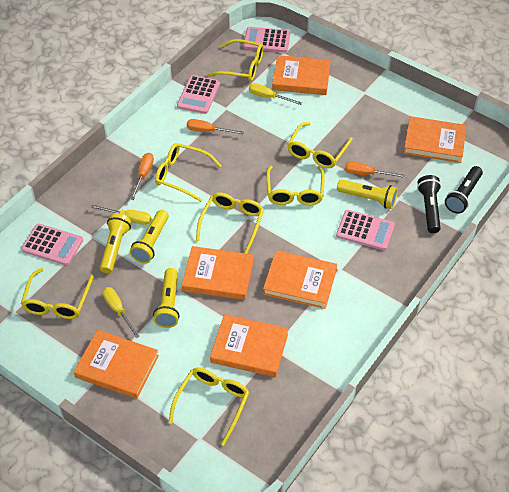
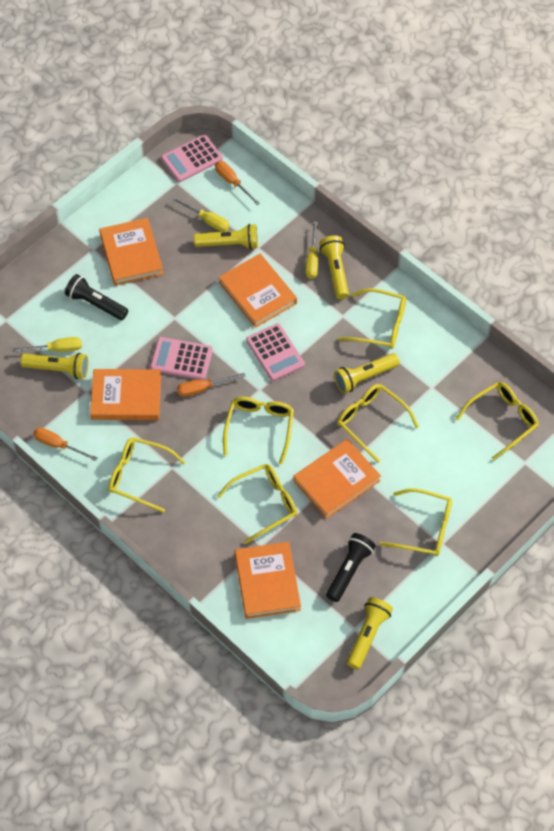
orange book: 6 -> 5
pink calculator: 4 -> 3
yellow flashlight: 4 -> 5

